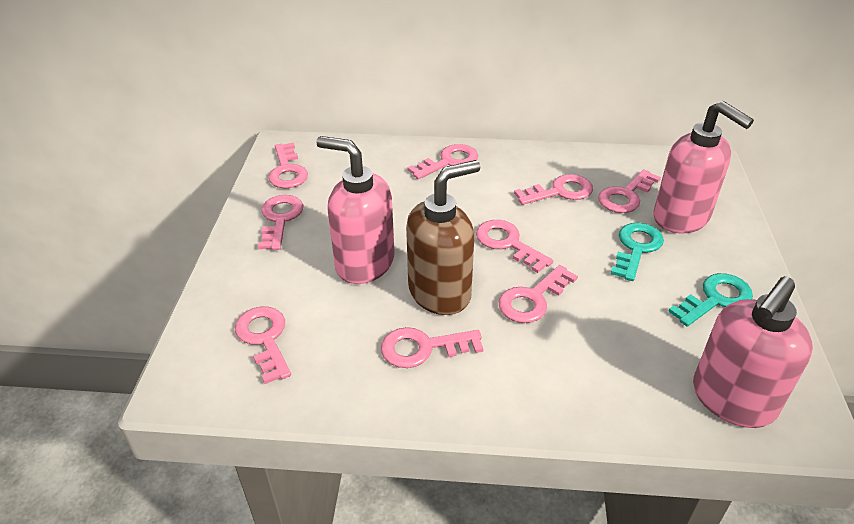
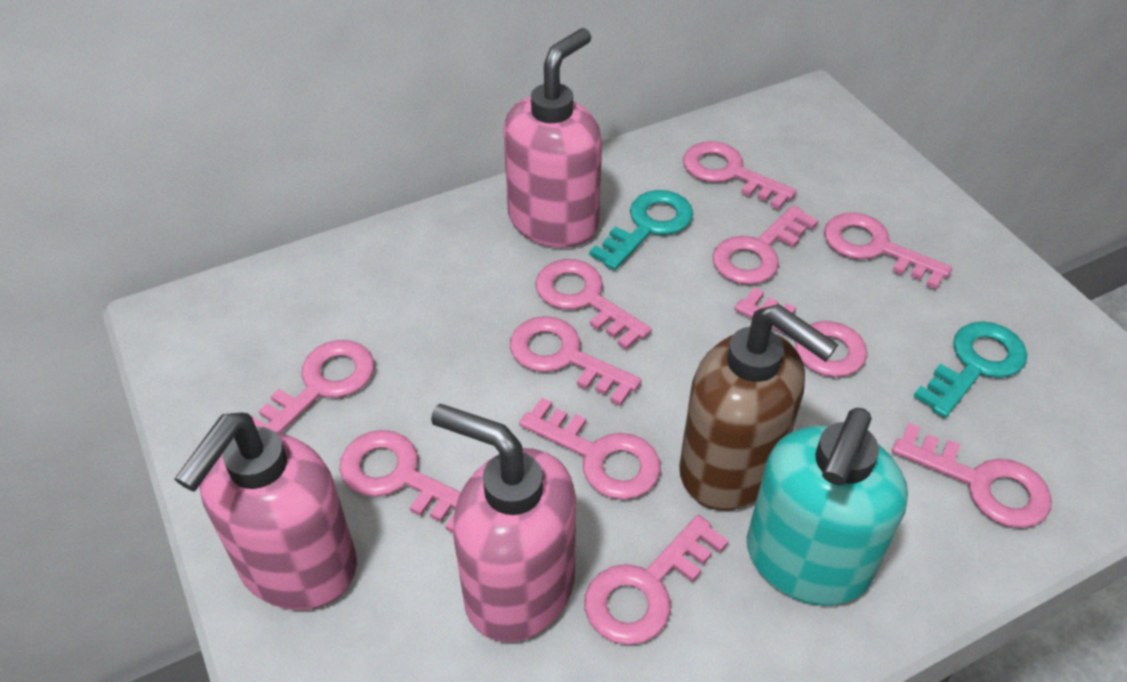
pink key: 9 -> 11
turquoise soap dispenser: 0 -> 1

